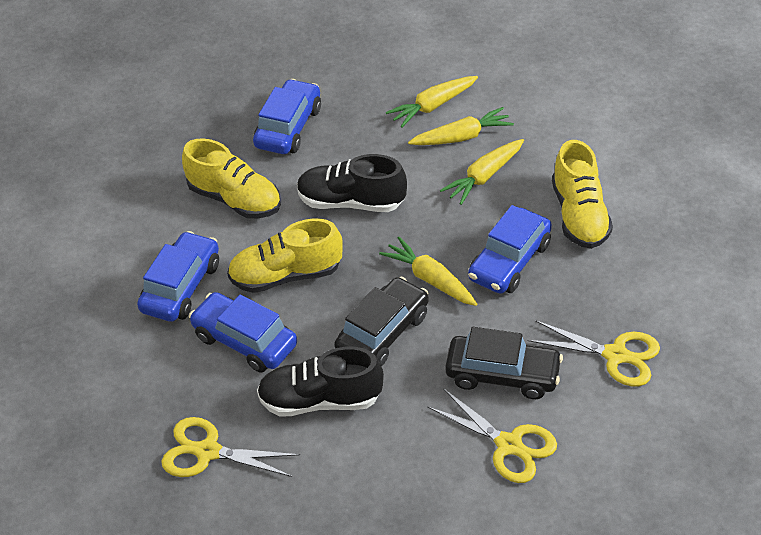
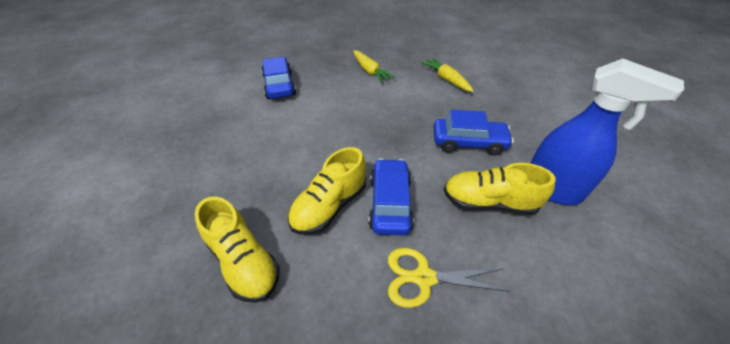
black car: 2 -> 0
black shoe: 2 -> 0
blue car: 4 -> 3
blue spray bottle: 0 -> 1
yellow carrot: 4 -> 2
yellow scissors: 3 -> 1

